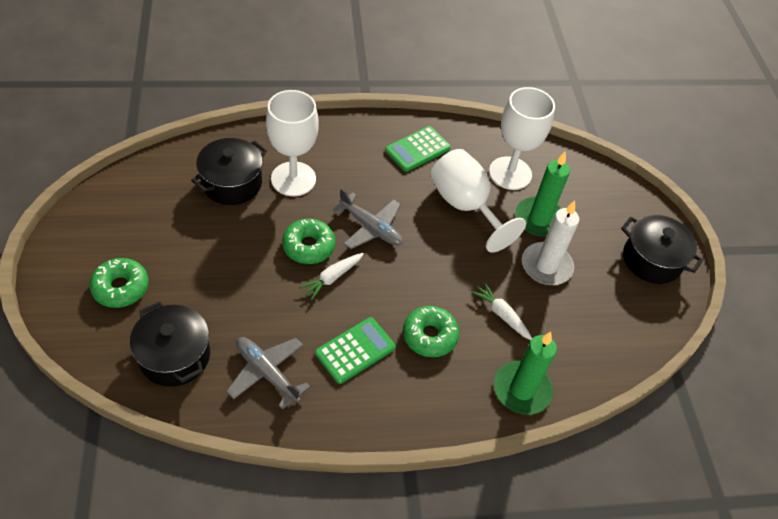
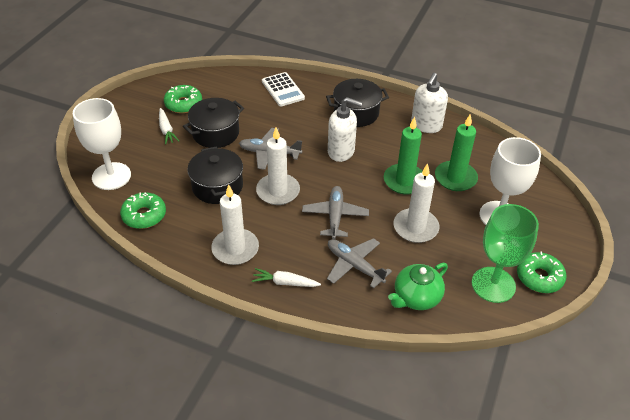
green calculator: 2 -> 0
green goblet: 0 -> 1
green teapot: 0 -> 1
grey plane: 2 -> 3
white calculator: 0 -> 1
white candle: 1 -> 3
white goblet: 3 -> 2
white soap dispenser: 0 -> 2

